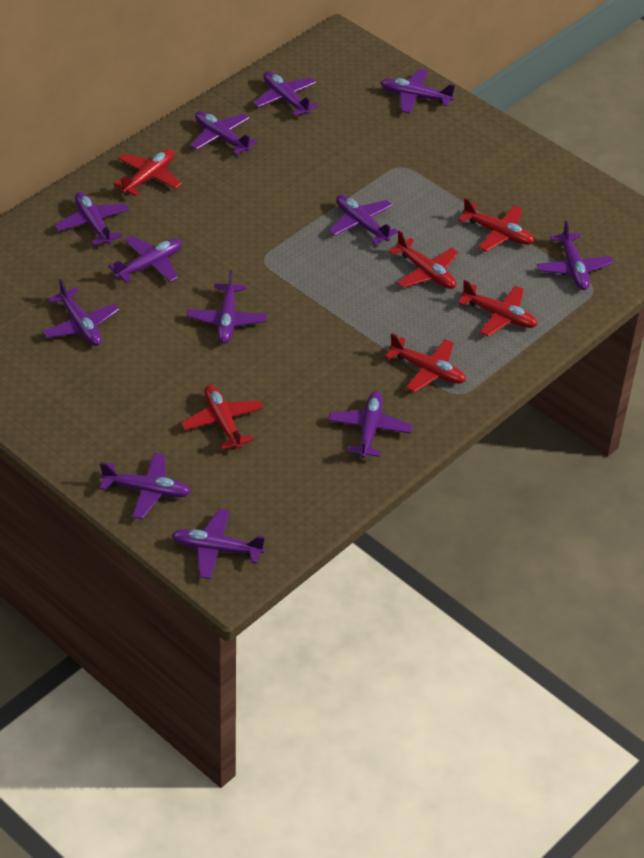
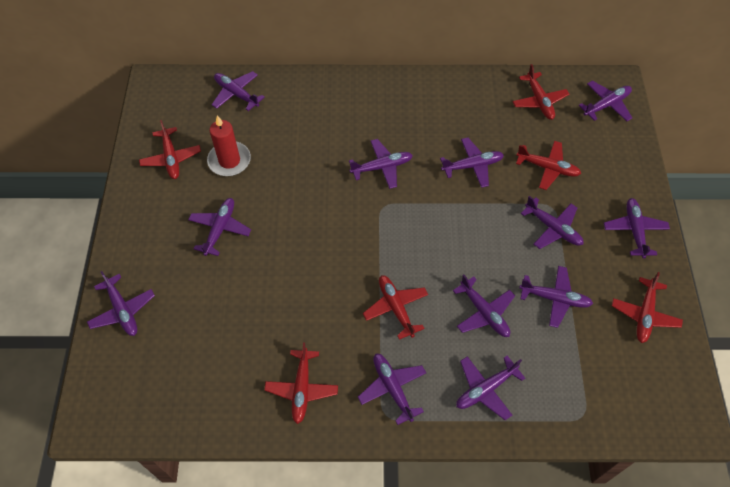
red candle: 0 -> 1

